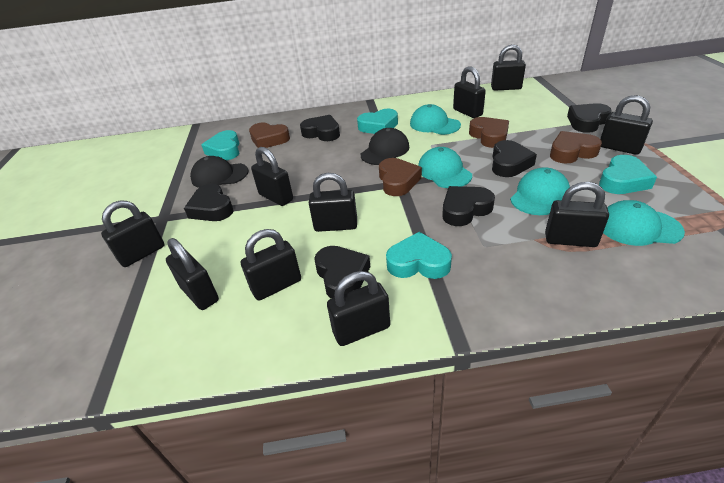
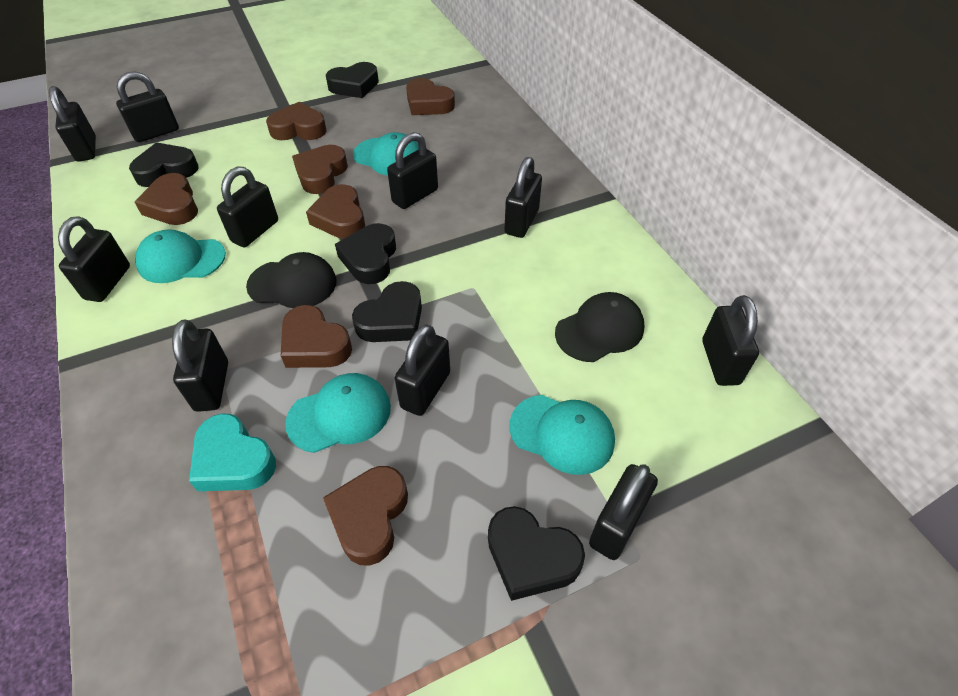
black heart: 6 -> 5
brown heart: 4 -> 7
turquoise heart: 4 -> 1

